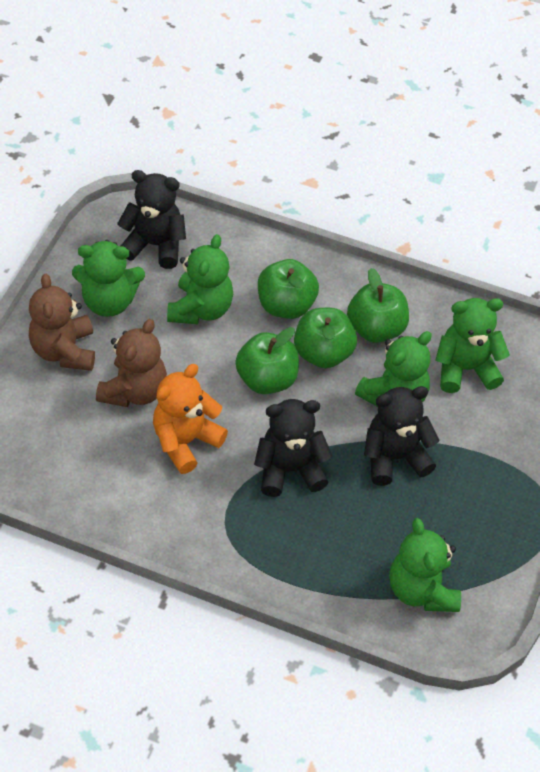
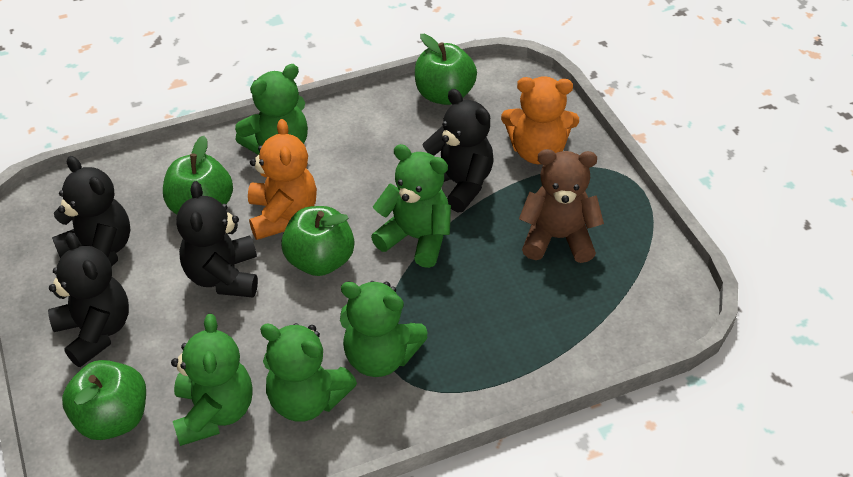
black teddy bear: 3 -> 4
brown teddy bear: 2 -> 1
orange teddy bear: 1 -> 2

